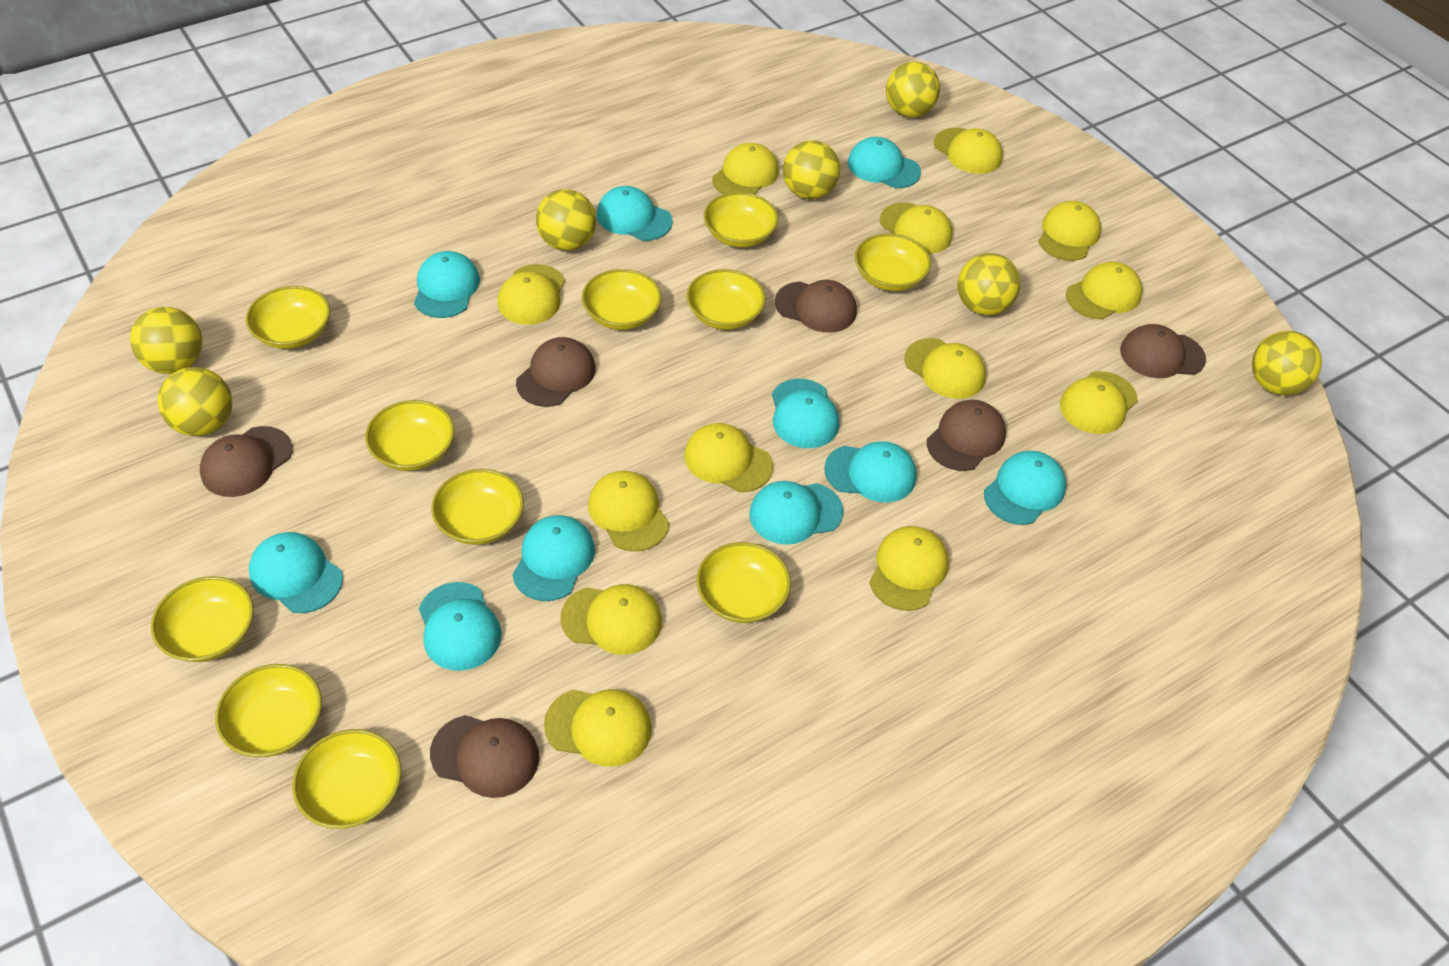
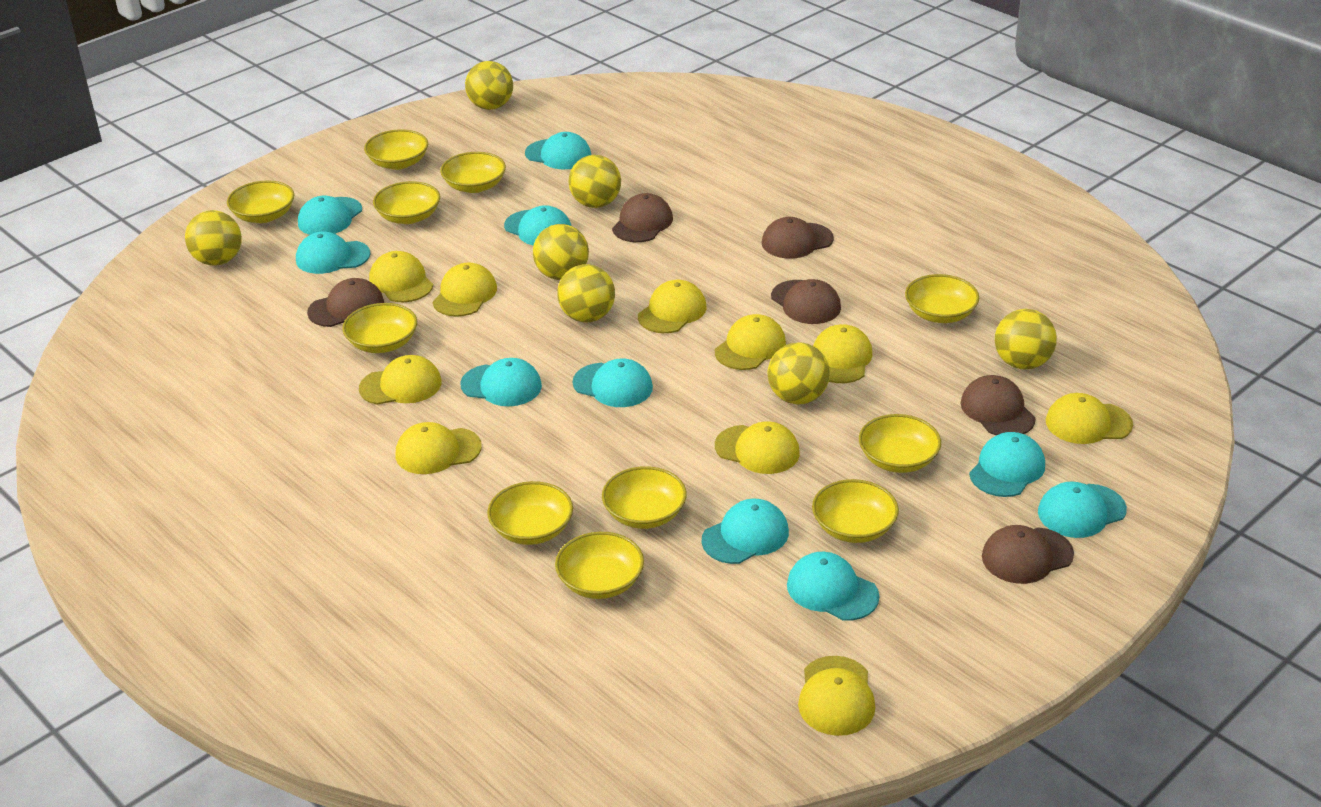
yellow cap: 13 -> 10

